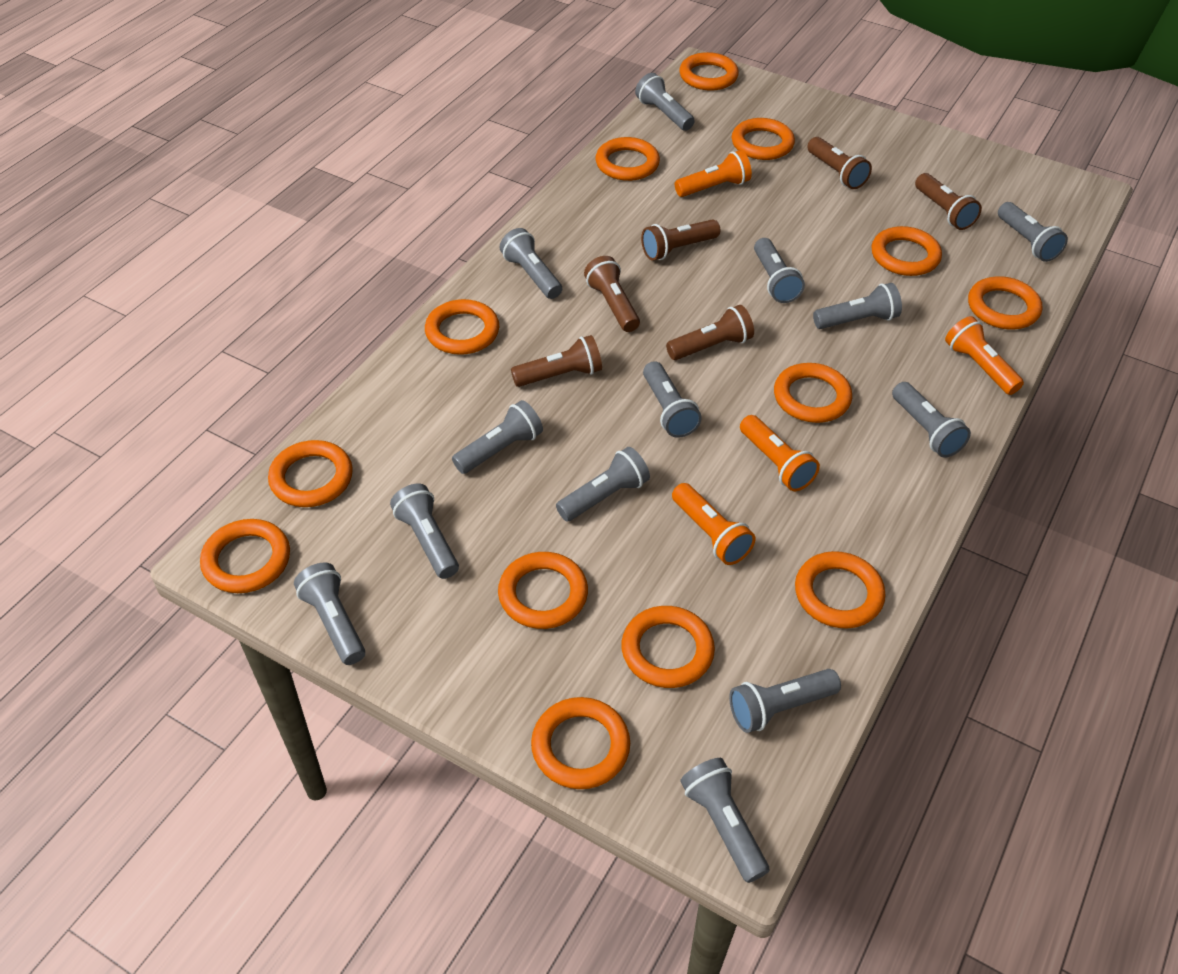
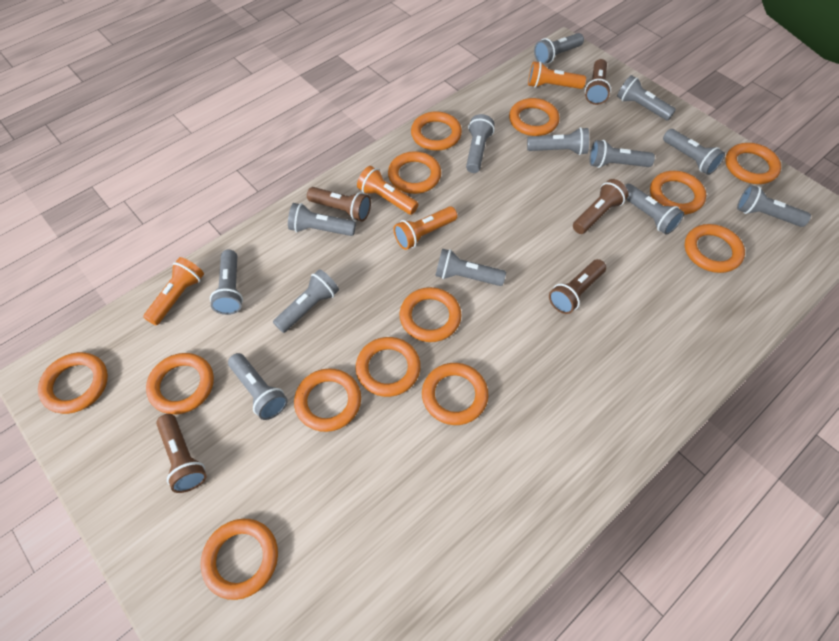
brown flashlight: 6 -> 5

